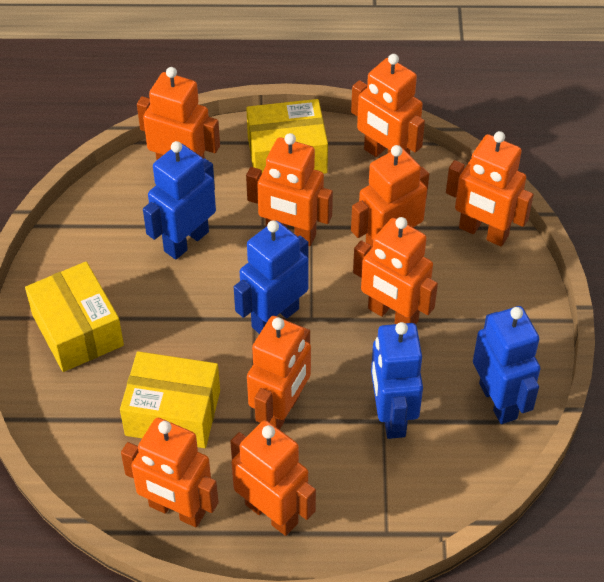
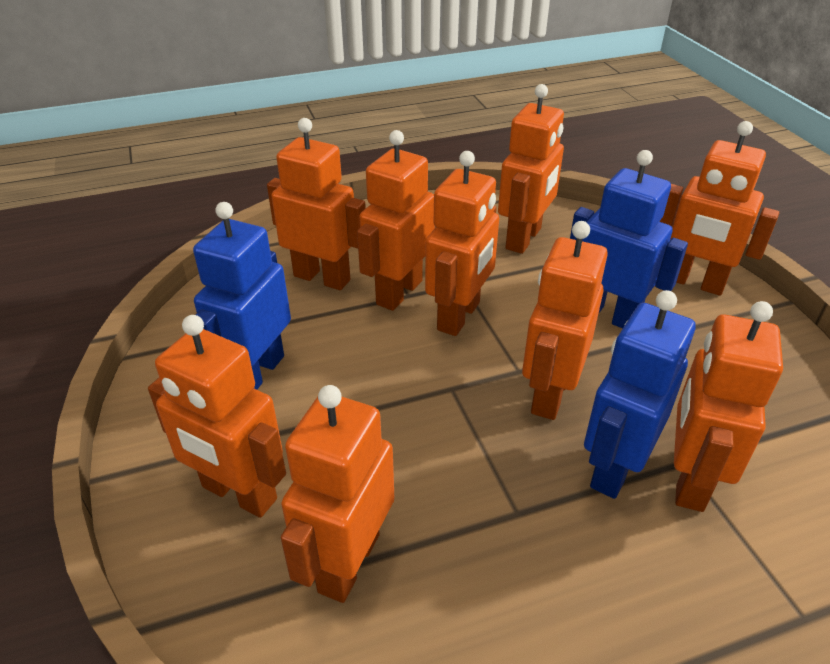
blue robot: 4 -> 3
yellow box: 3 -> 0

